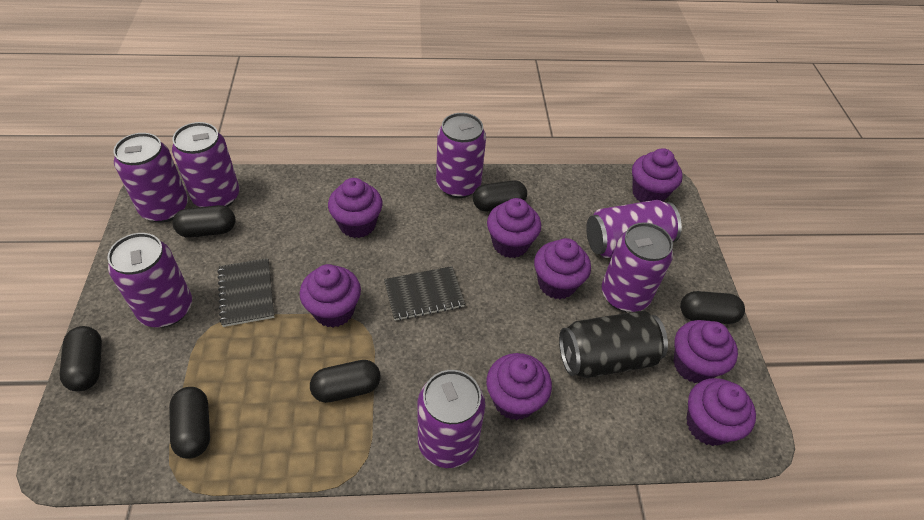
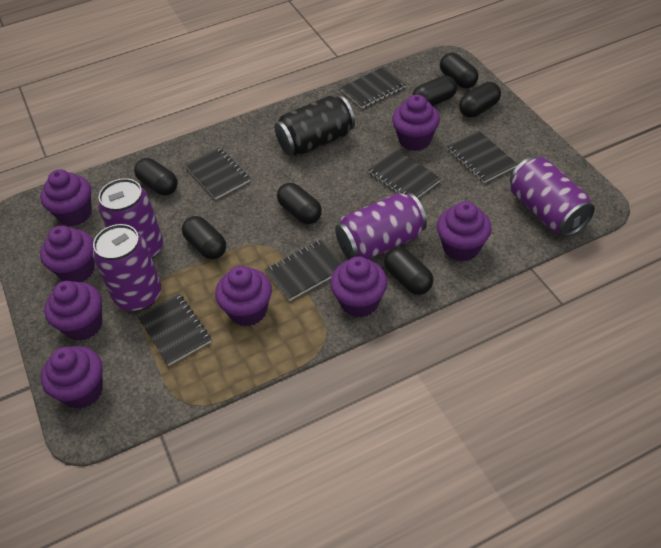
black capsule: 6 -> 7
black notebook: 2 -> 6
purple can: 7 -> 4

